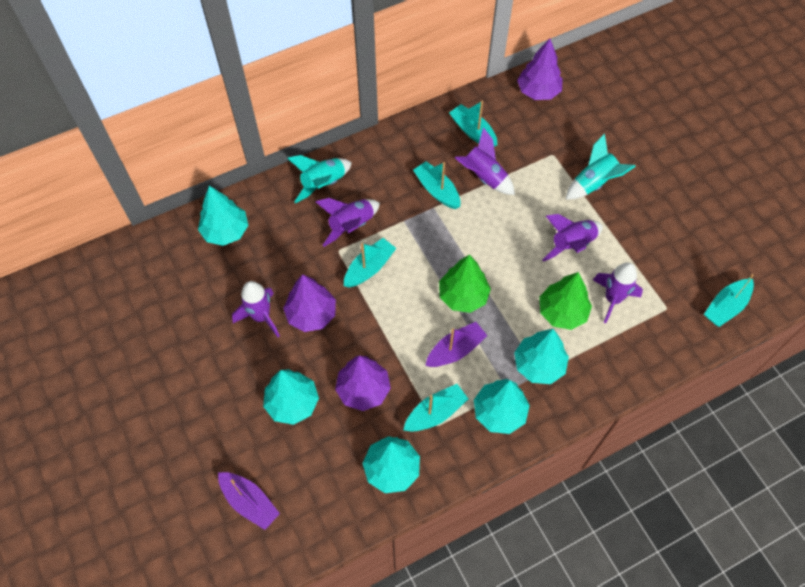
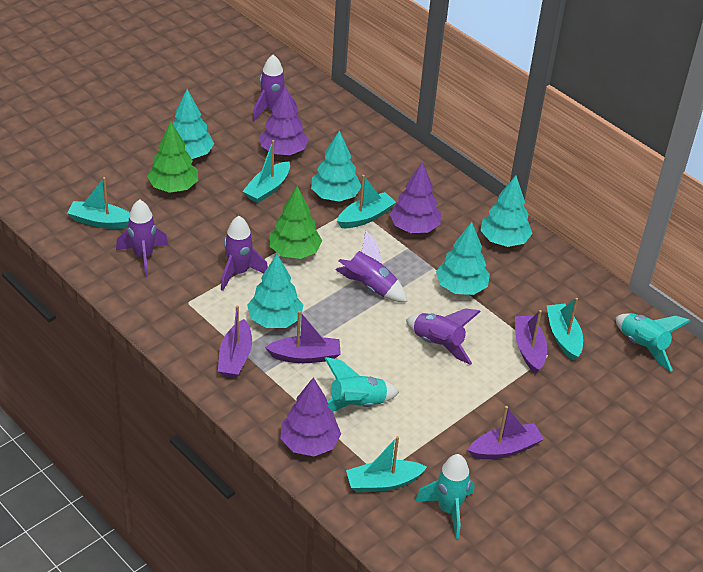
purple boat: 2 -> 4
turquoise rocket: 2 -> 3

